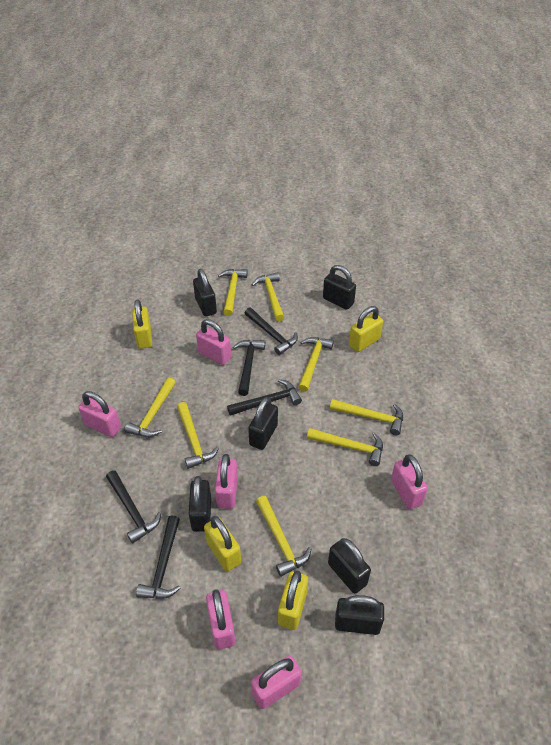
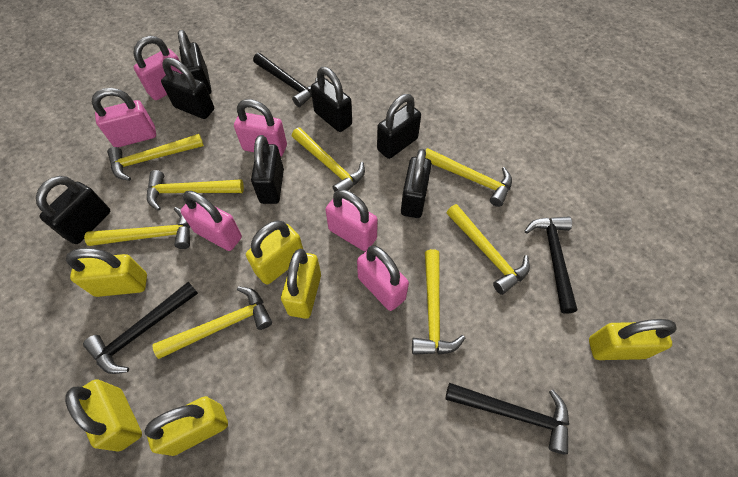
black hammer: 5 -> 4
black padlock: 6 -> 7
yellow padlock: 4 -> 6

